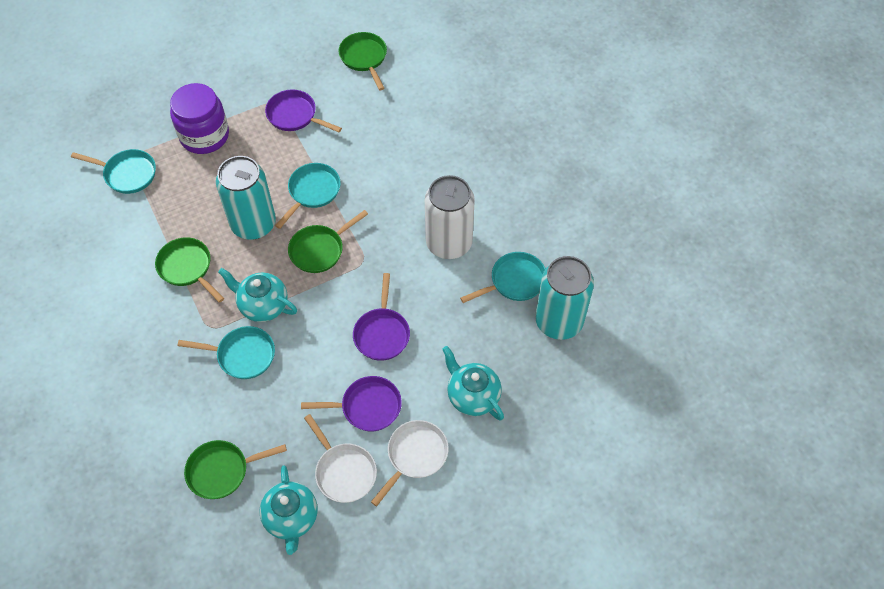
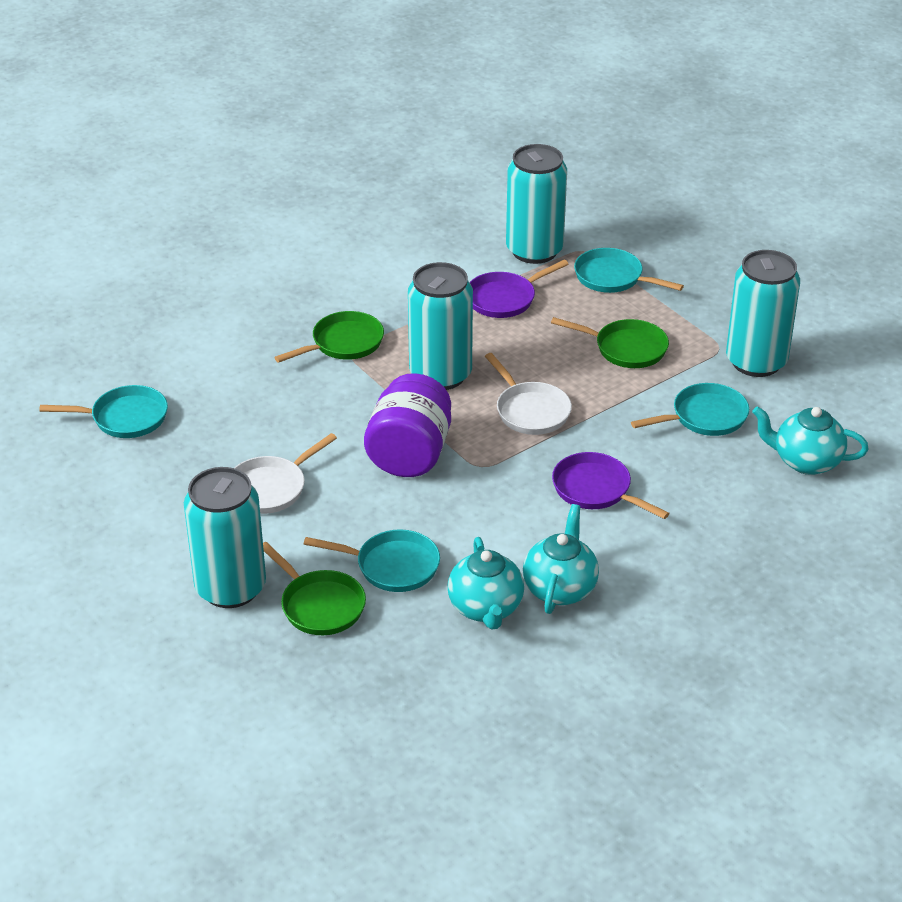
green pan: 4 -> 3
purple pan: 3 -> 2
turquoise can: 2 -> 4
white can: 1 -> 0

